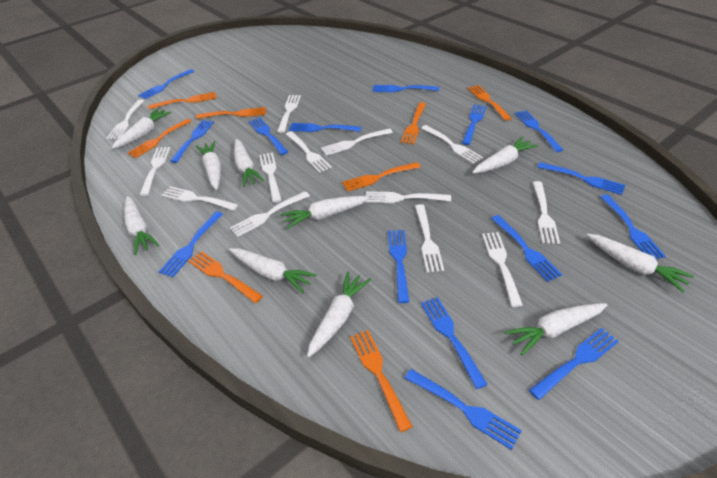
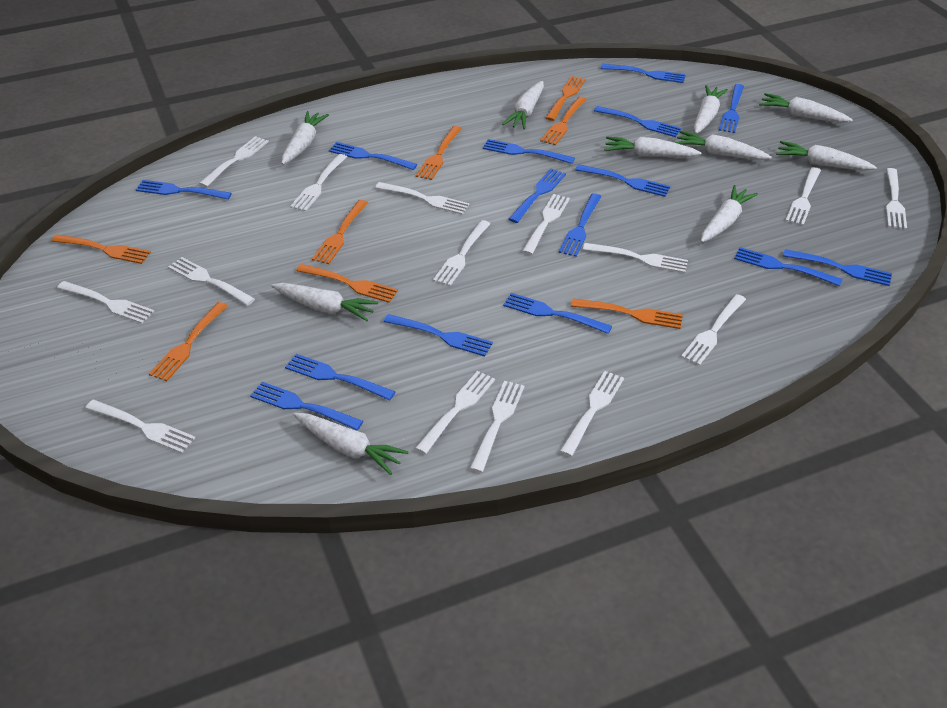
white fork: 13 -> 15

